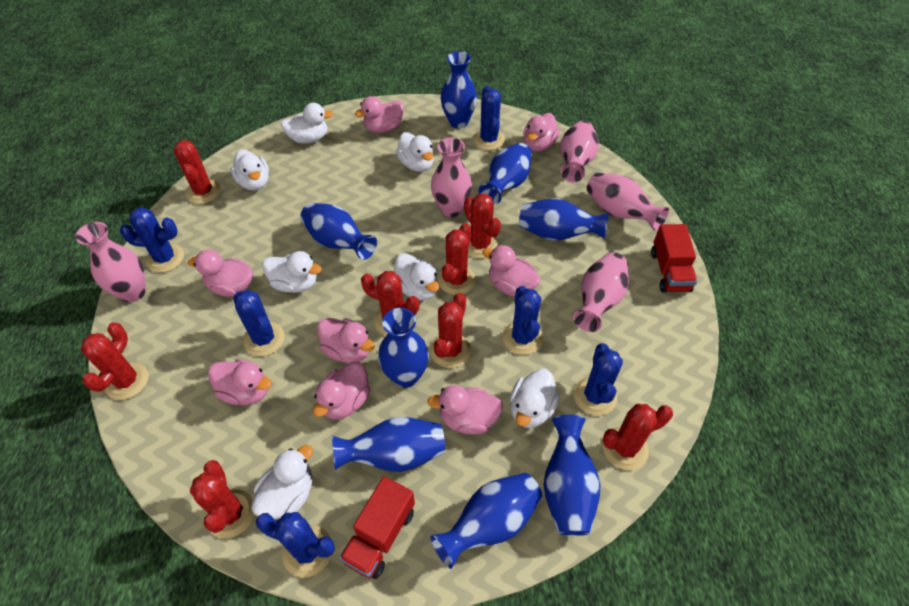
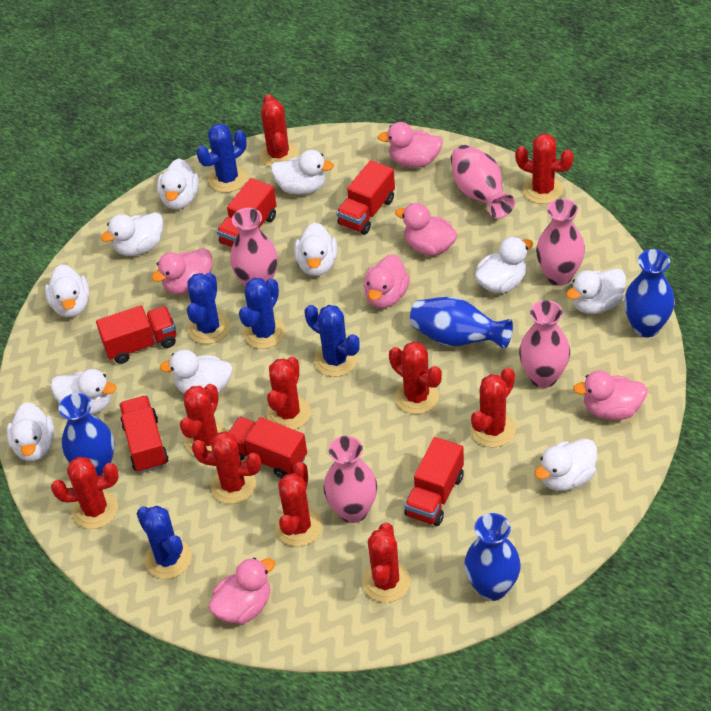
blue cactus: 6 -> 5
blue vase: 8 -> 4
pink duck: 8 -> 6
red cactus: 8 -> 10
red truck: 2 -> 6
white duck: 7 -> 11

